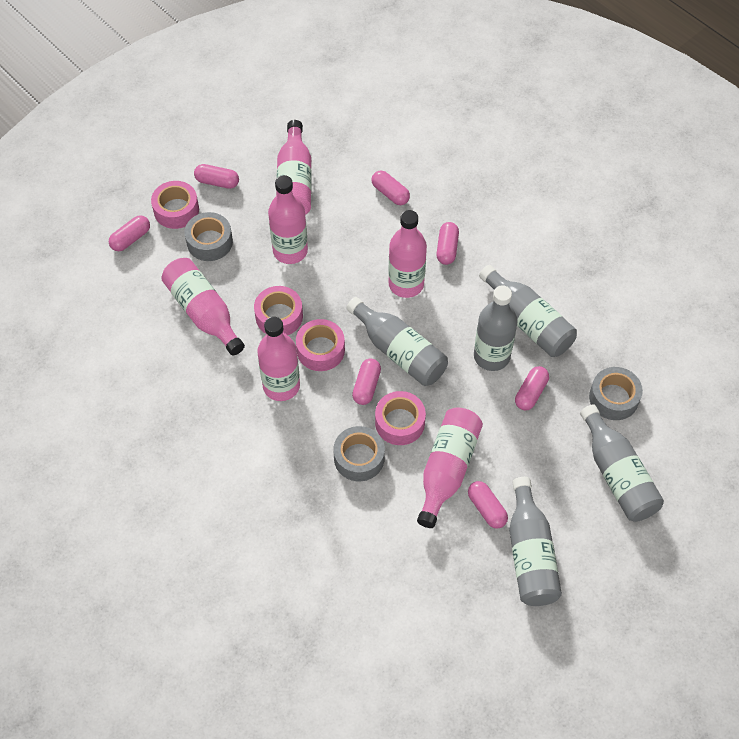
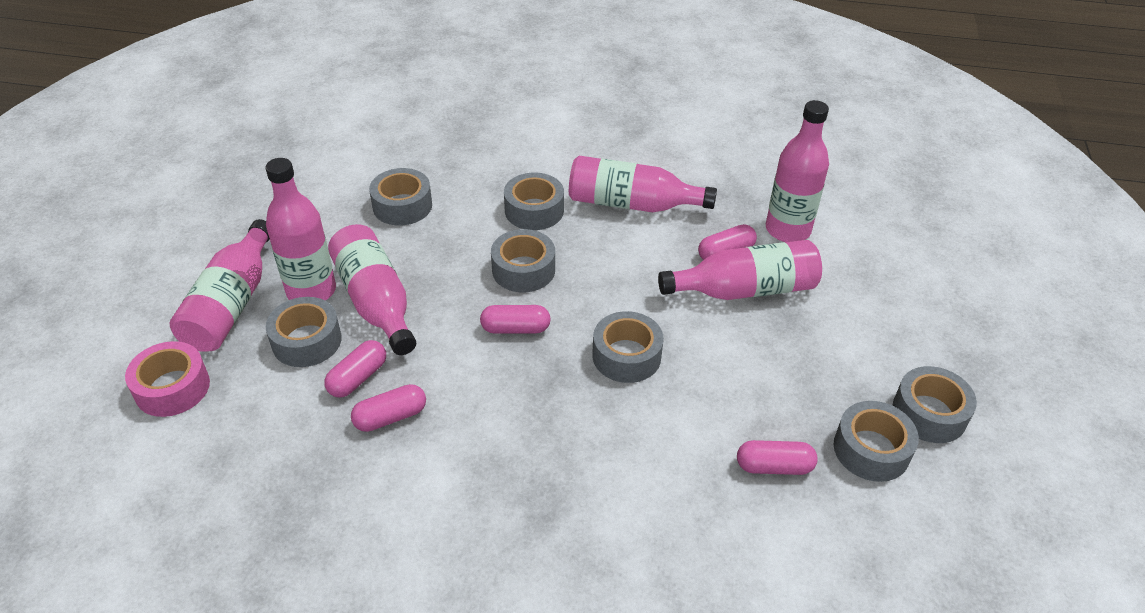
grey bottle: 5 -> 0
grey tape: 3 -> 7
pink capsule: 7 -> 5
pink tape: 4 -> 1

